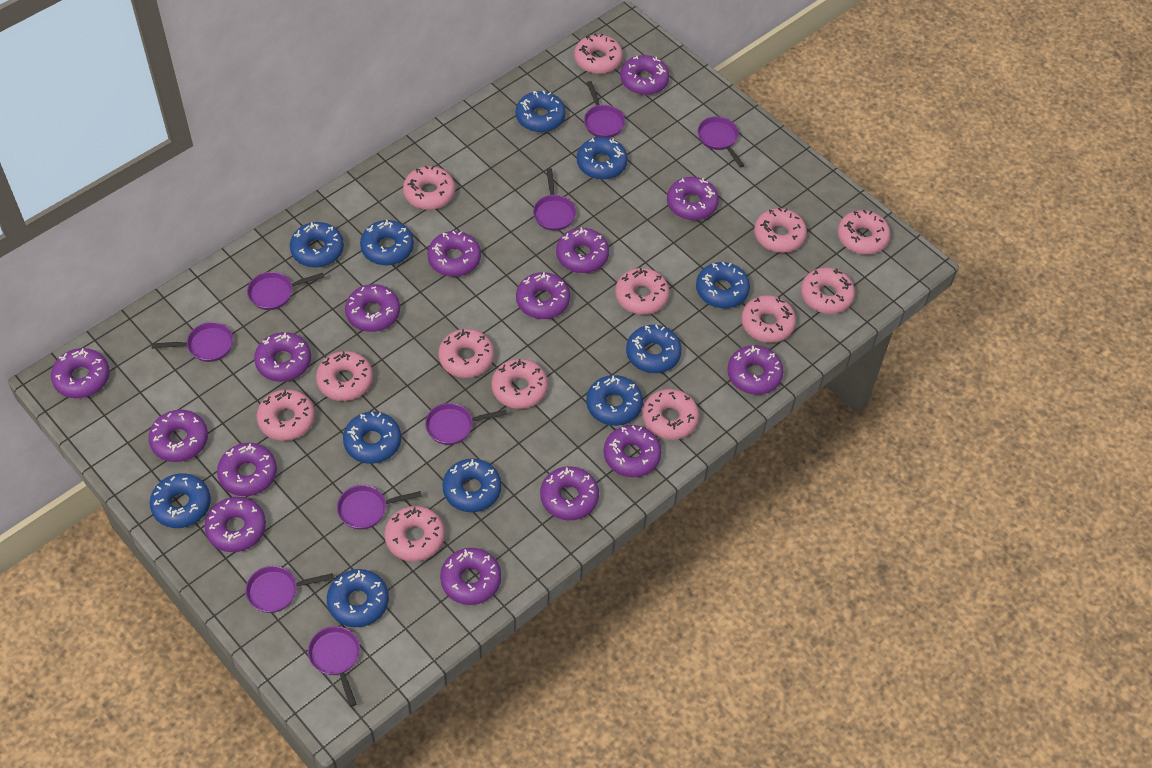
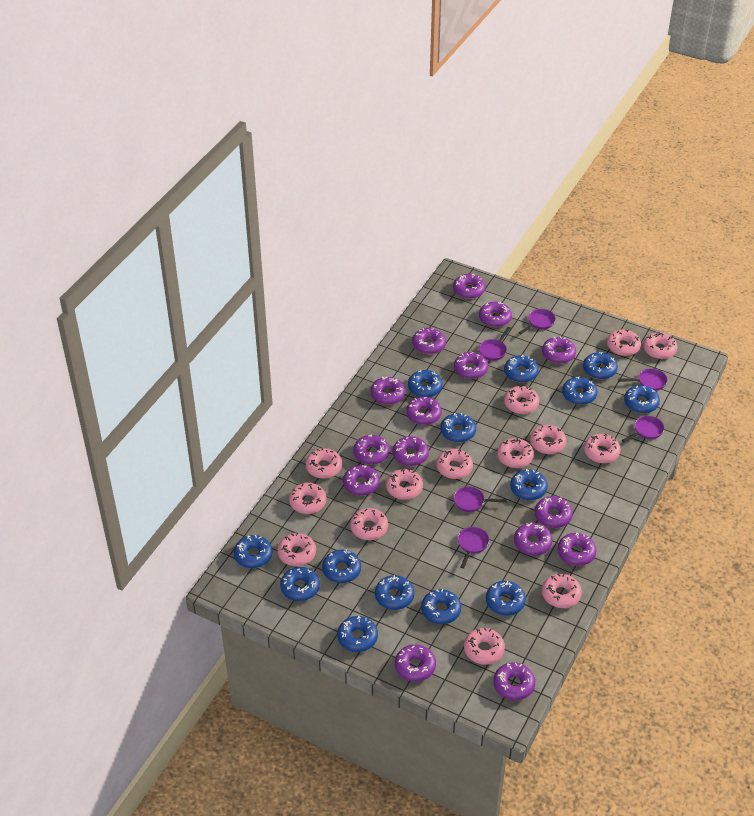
blue donut: 11 -> 14
pink donut: 13 -> 14
purple pan: 9 -> 6

